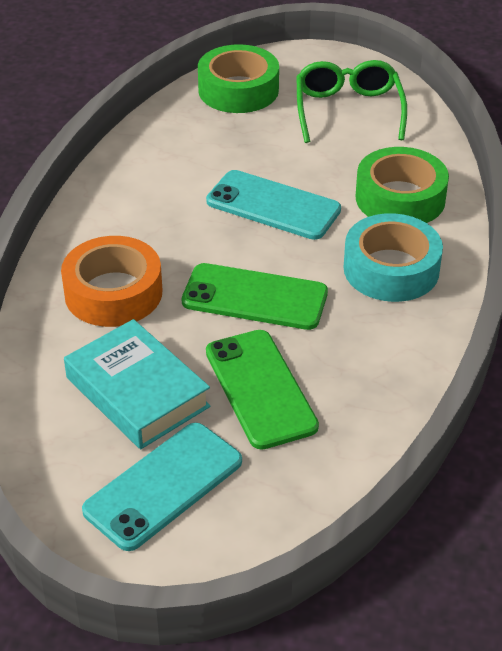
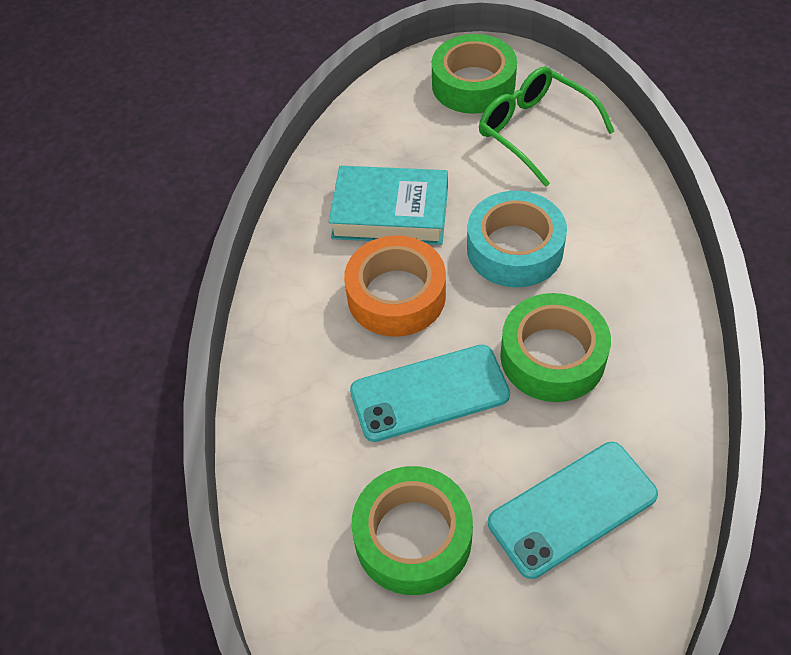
green phone: 2 -> 0
green tape: 2 -> 3

